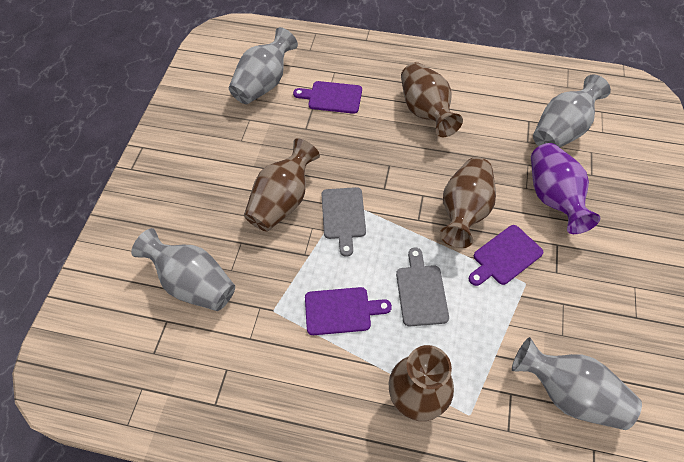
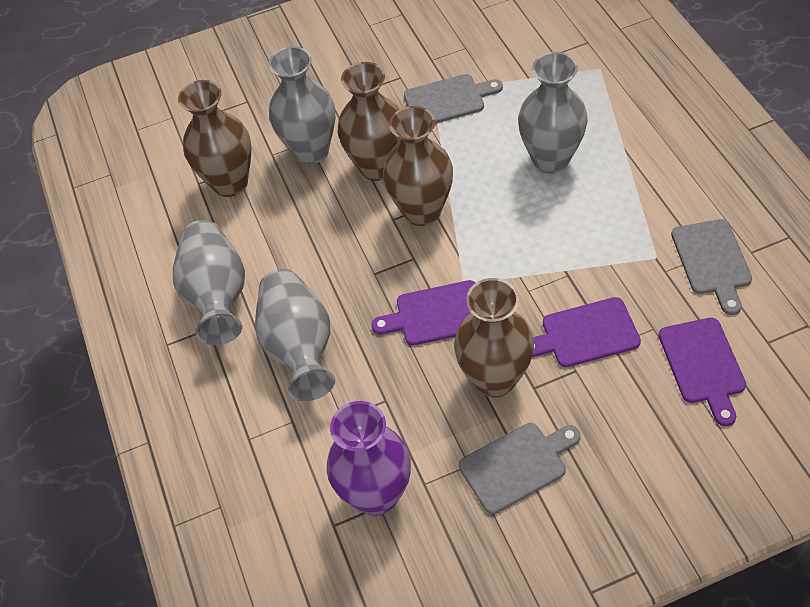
grey cutting board: 2 -> 3

